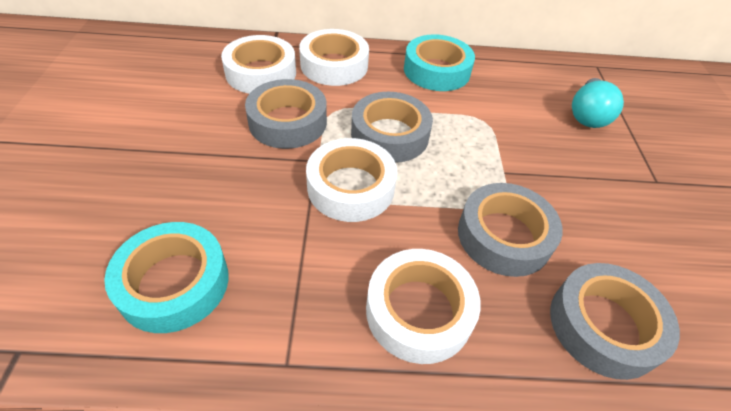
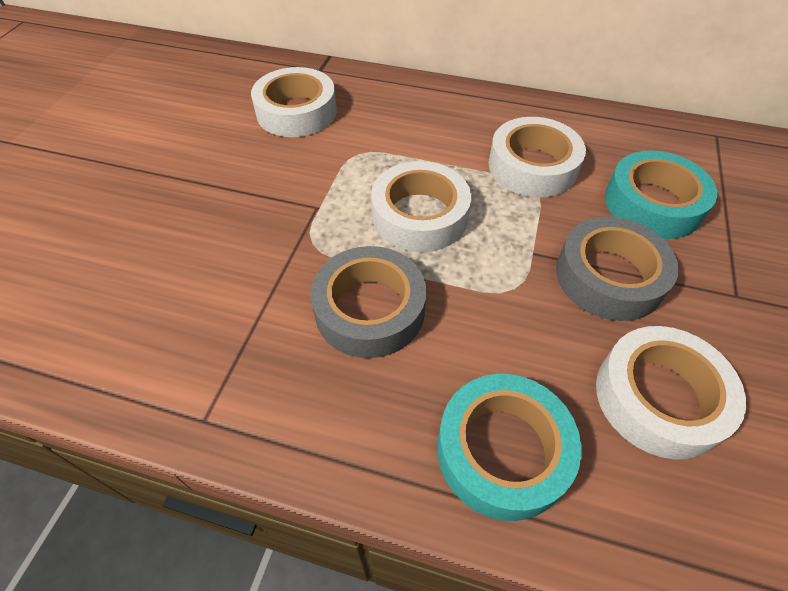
grey tape: 4 -> 2
turquoise light bulb: 1 -> 0

